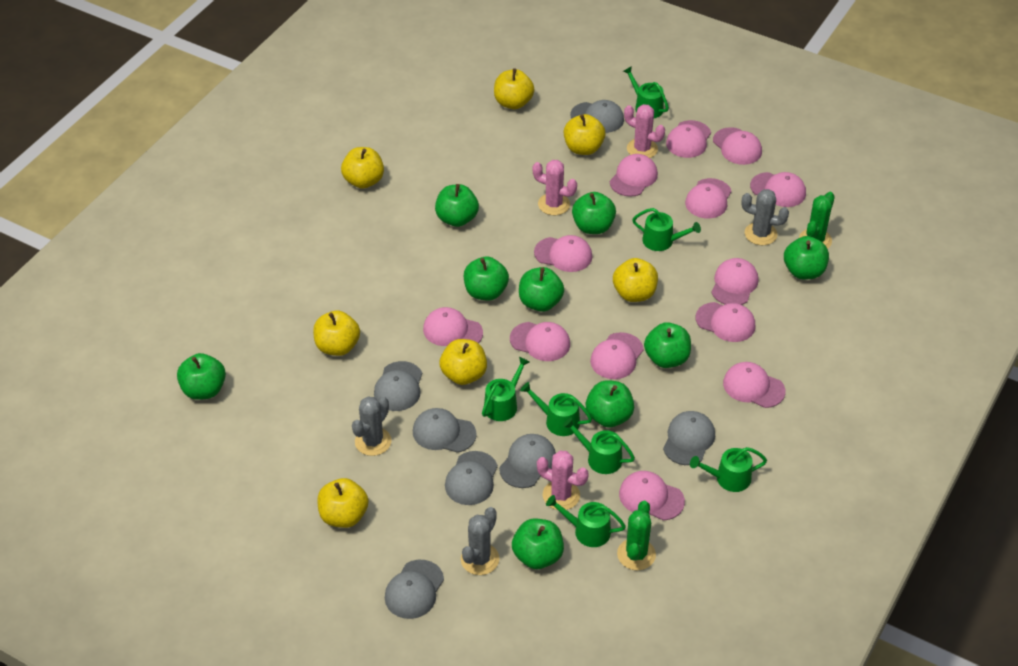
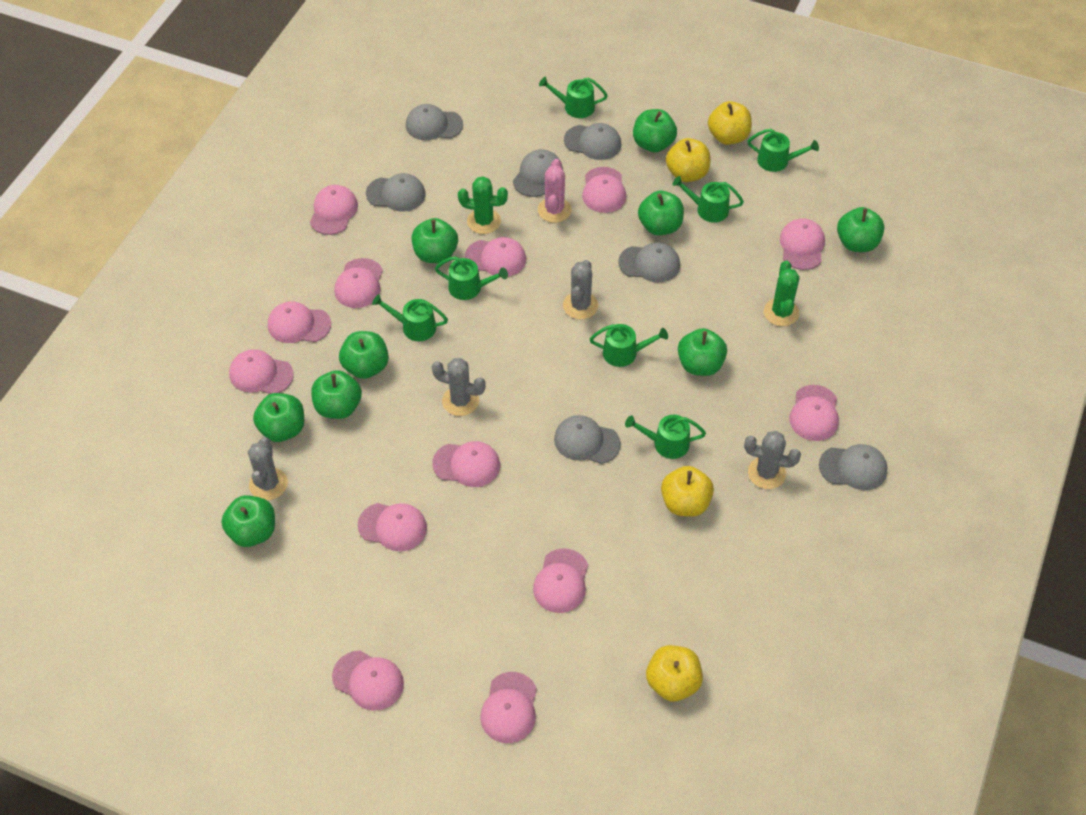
grey cactus: 3 -> 4
pink cactus: 3 -> 1
yellow apple: 7 -> 4

